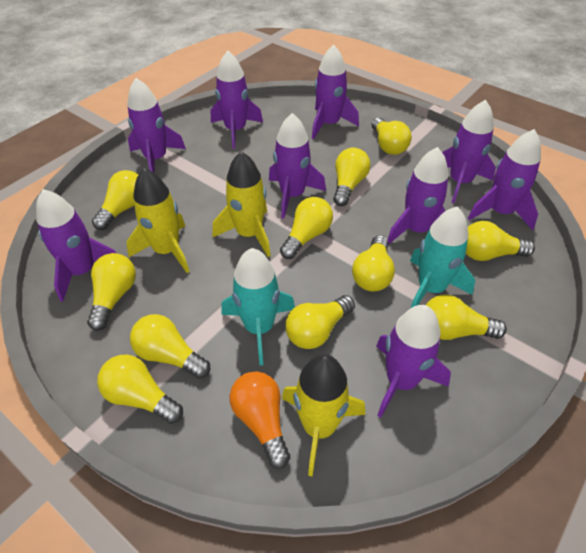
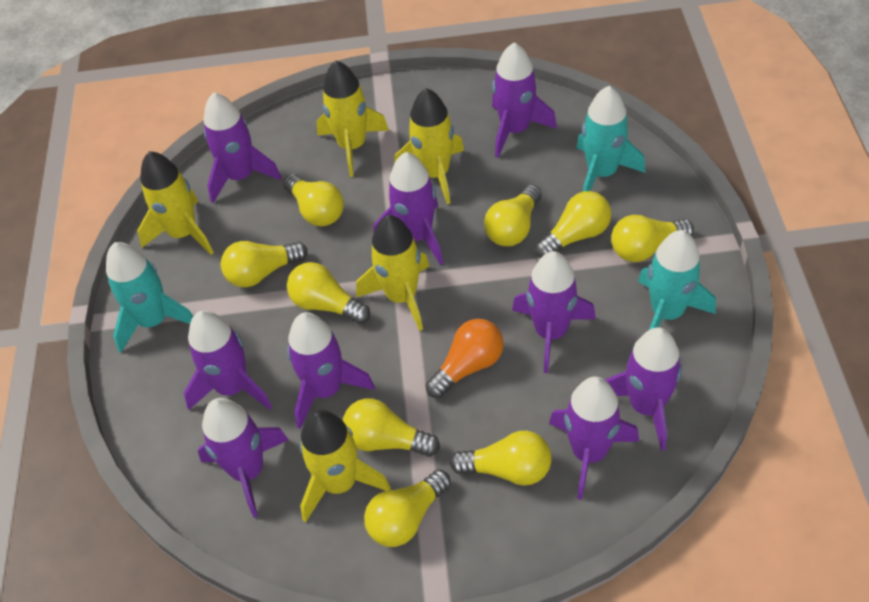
turquoise rocket: 2 -> 3
yellow light bulb: 11 -> 9
yellow rocket: 3 -> 5

